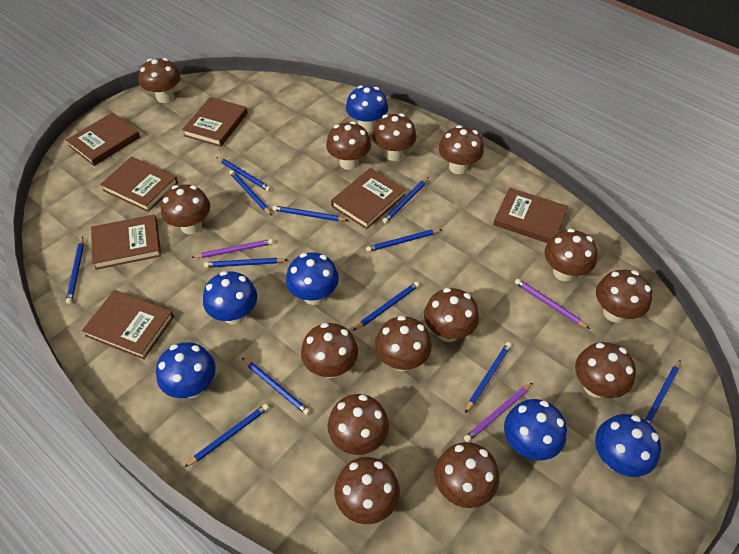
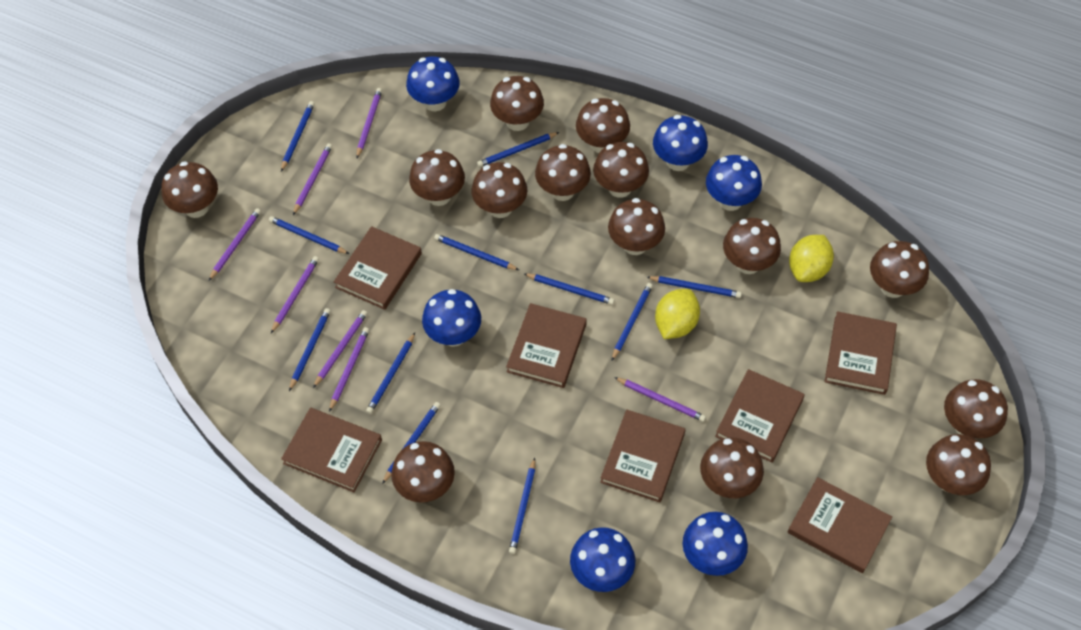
blue pencil: 12 -> 11
purple pencil: 3 -> 7
yellow lemon: 0 -> 2

